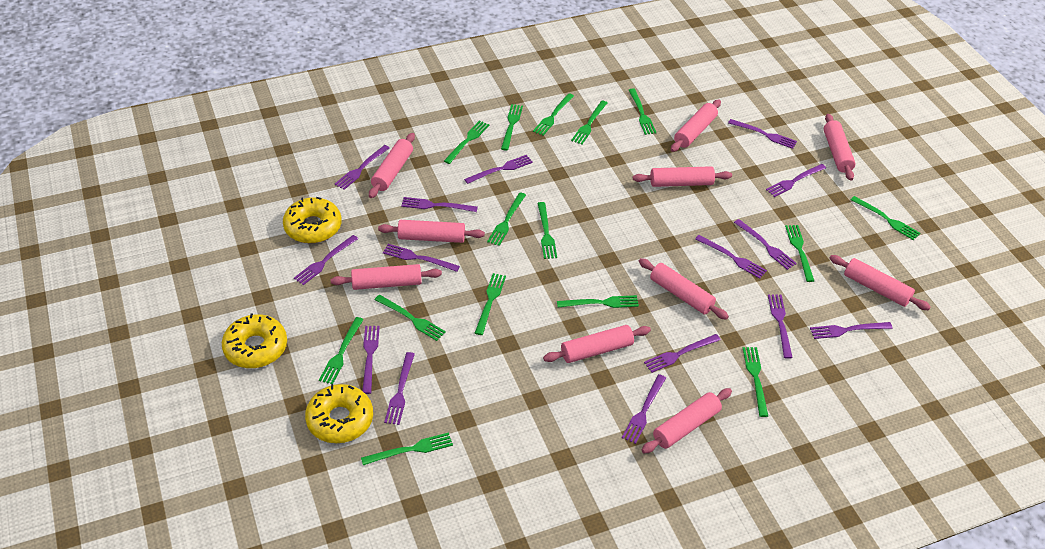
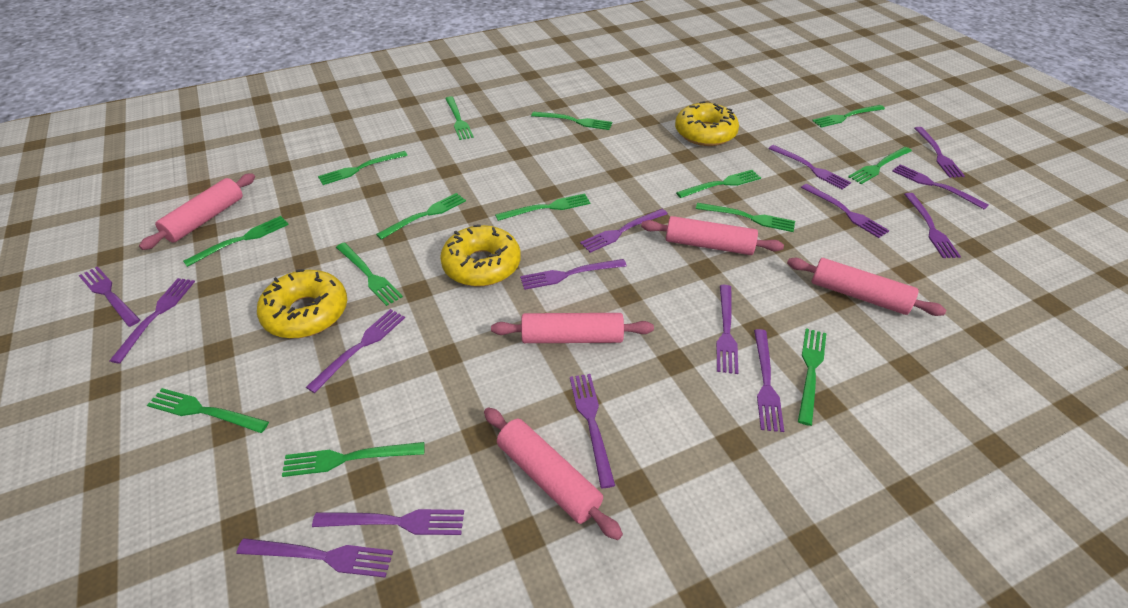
green fork: 15 -> 14
pink rolling pin: 10 -> 5

